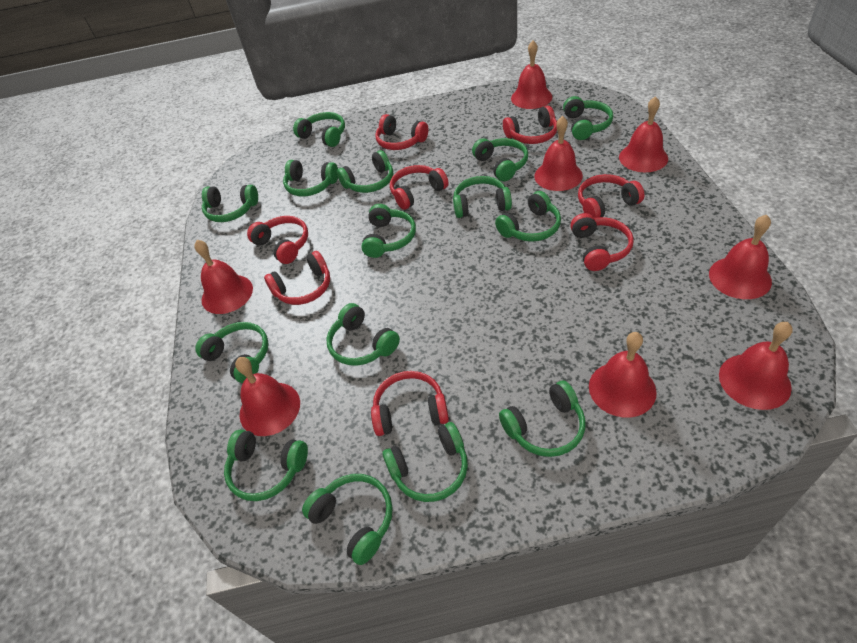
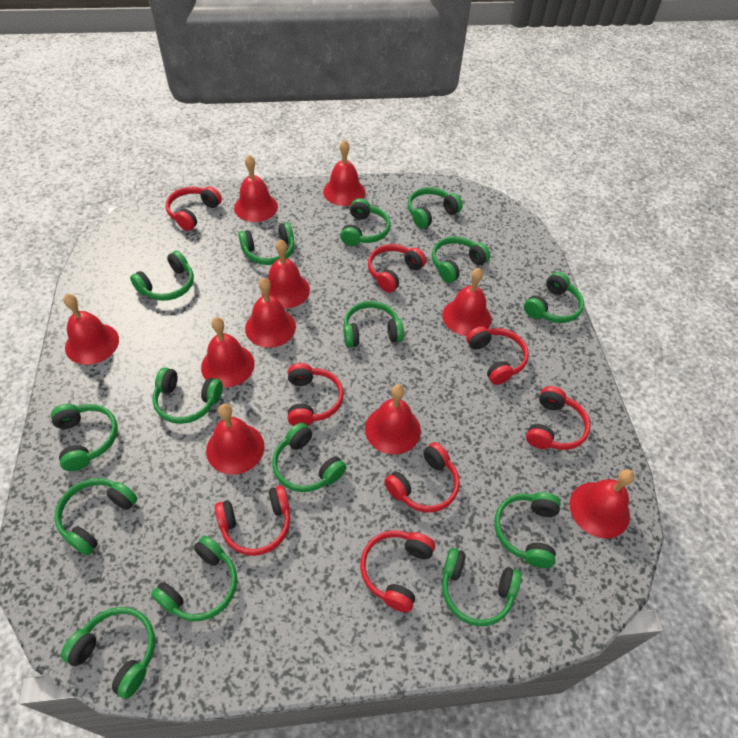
red bell: 8 -> 10

